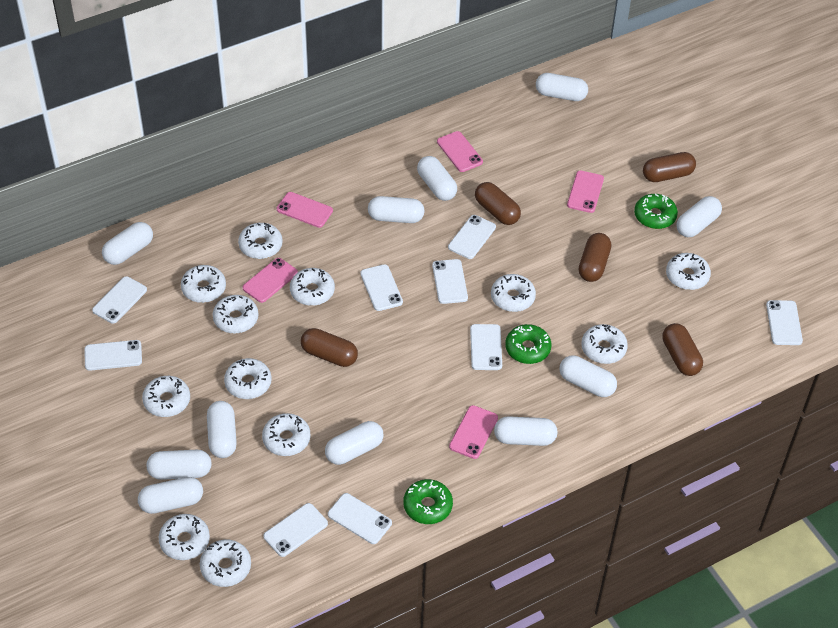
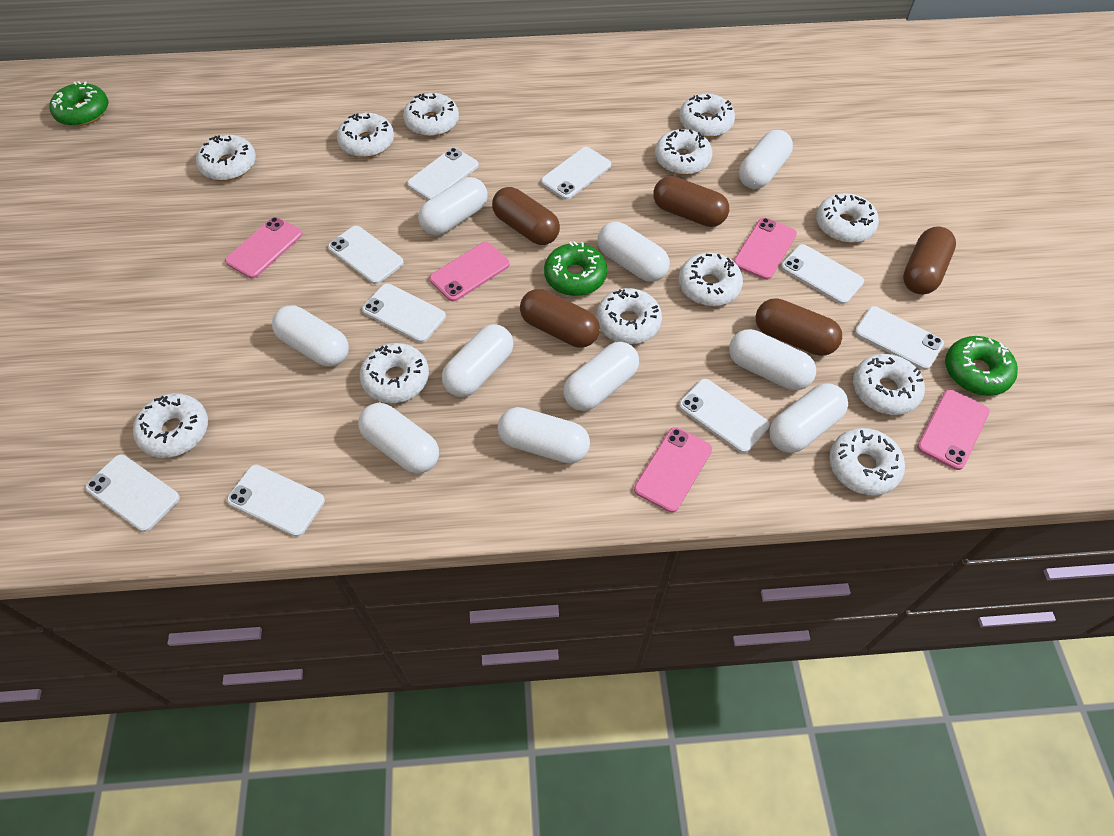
white capsule: 11 -> 10

